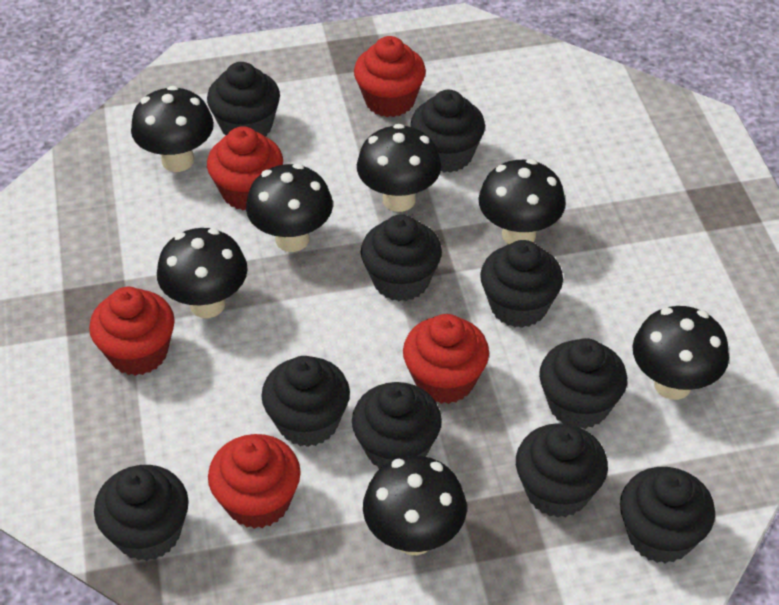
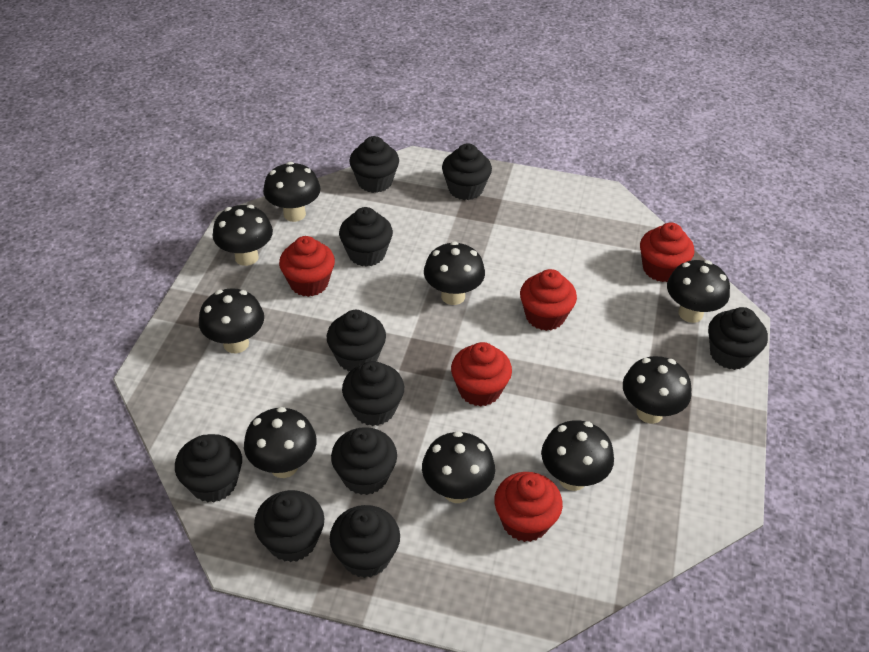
black mushroom: 7 -> 9

